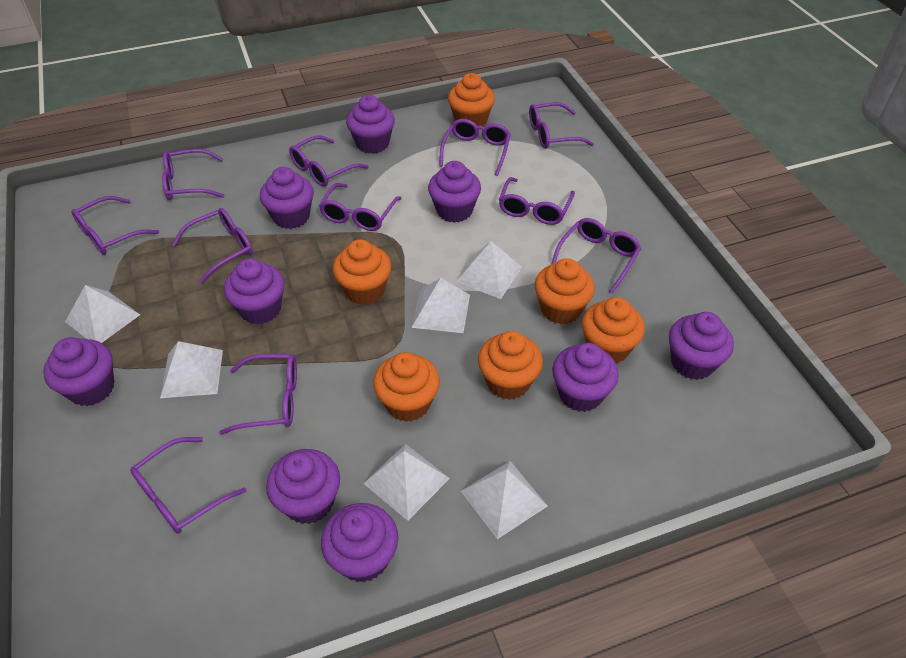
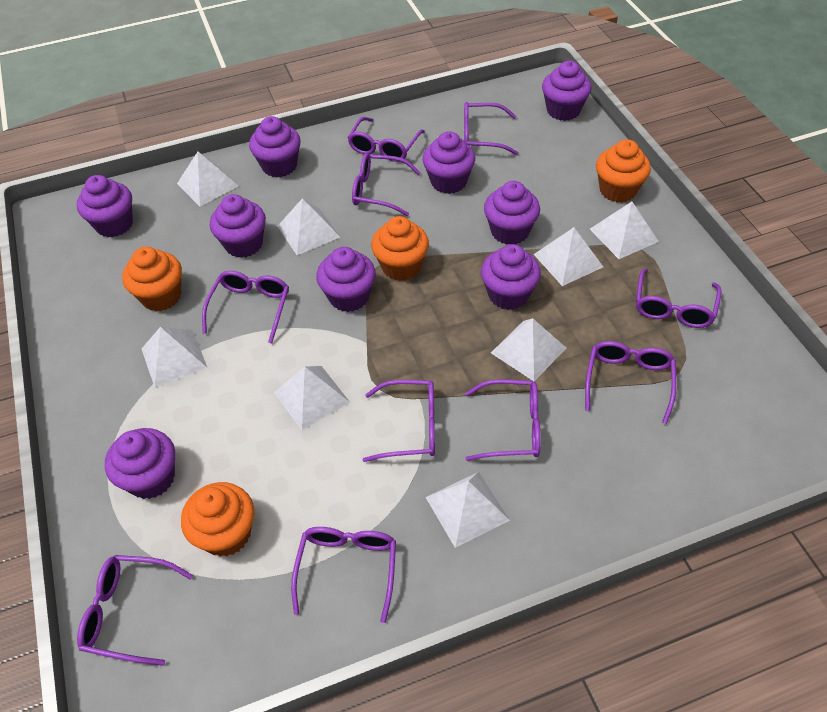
orange cupcake: 6 -> 4
purple glasses: 11 -> 10
white pyramid: 6 -> 8

